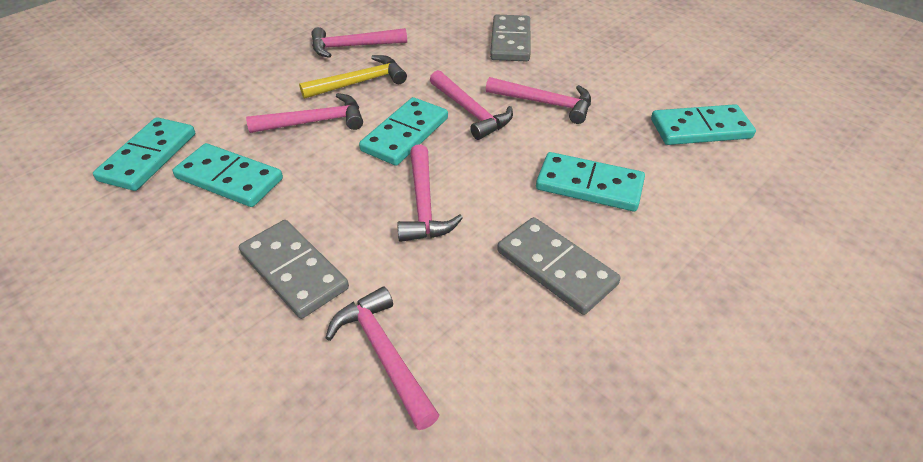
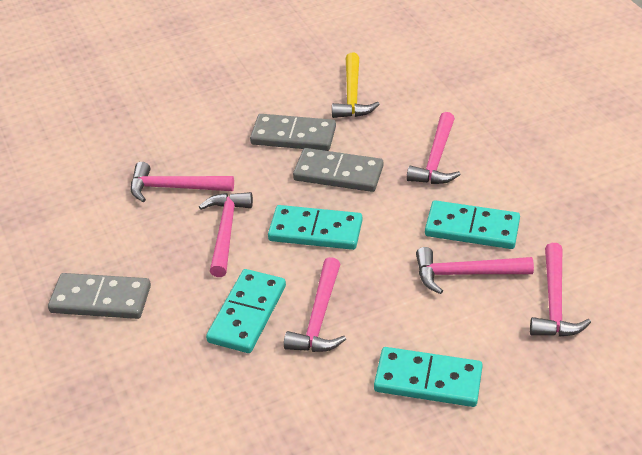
turquoise domino: 5 -> 4

